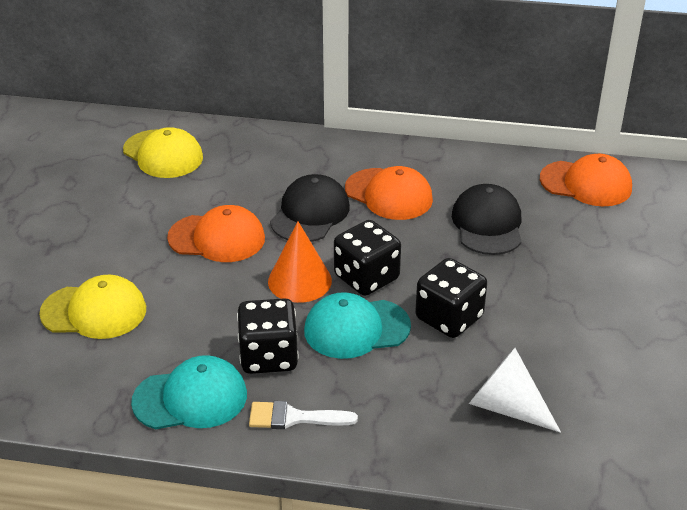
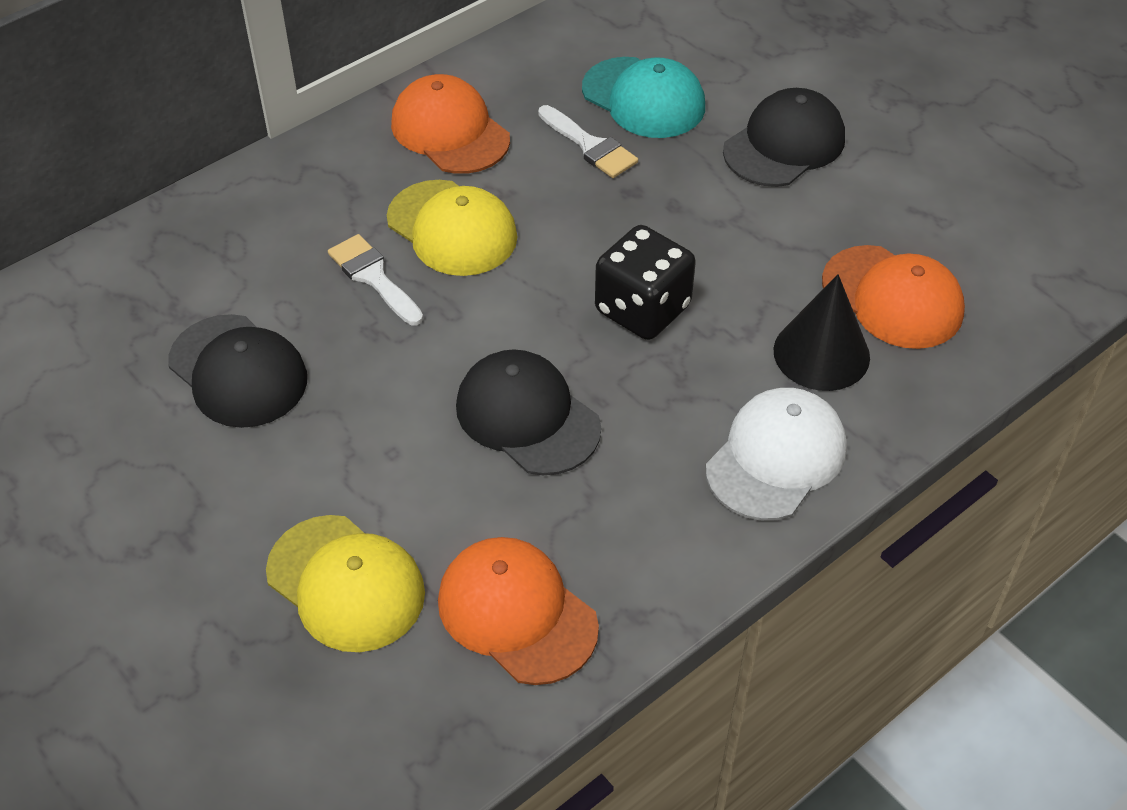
black cap: 2 -> 3
black cone: 0 -> 1
black dice: 3 -> 1
orange cone: 1 -> 0
turquoise cap: 2 -> 1
white brush: 1 -> 2
white cap: 0 -> 1
white cone: 1 -> 0

